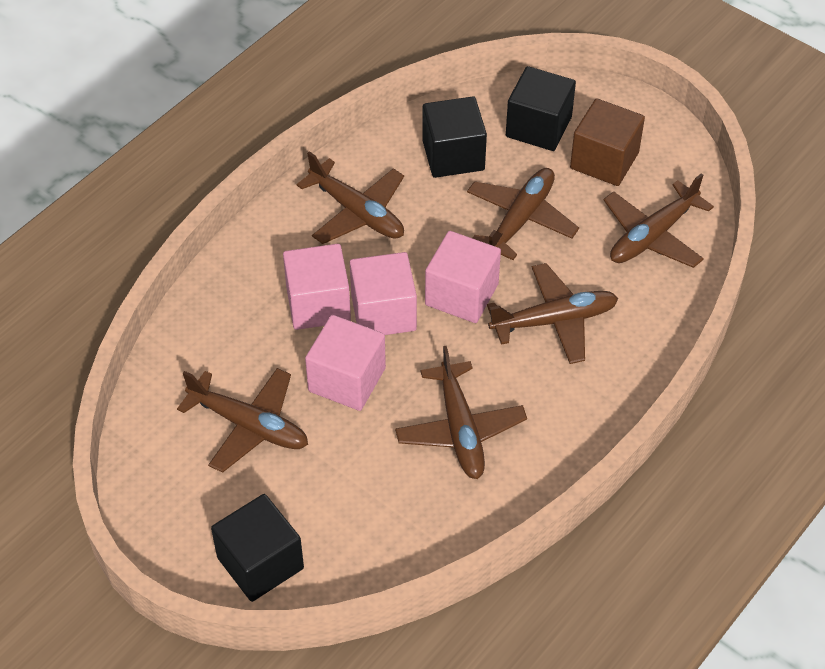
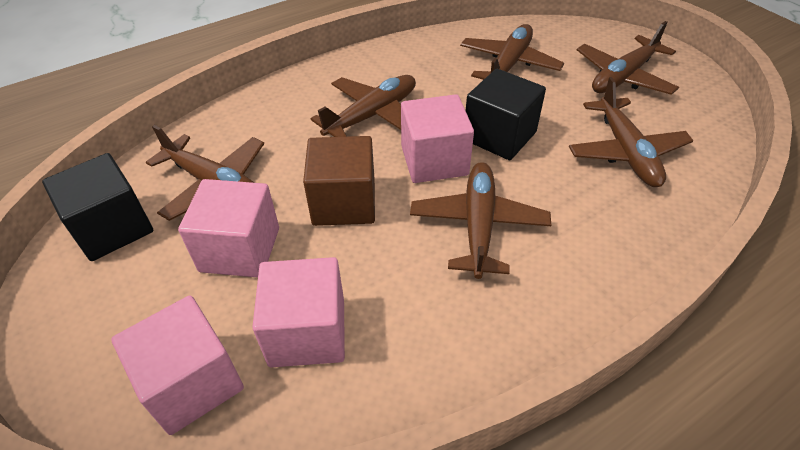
black cube: 3 -> 2

